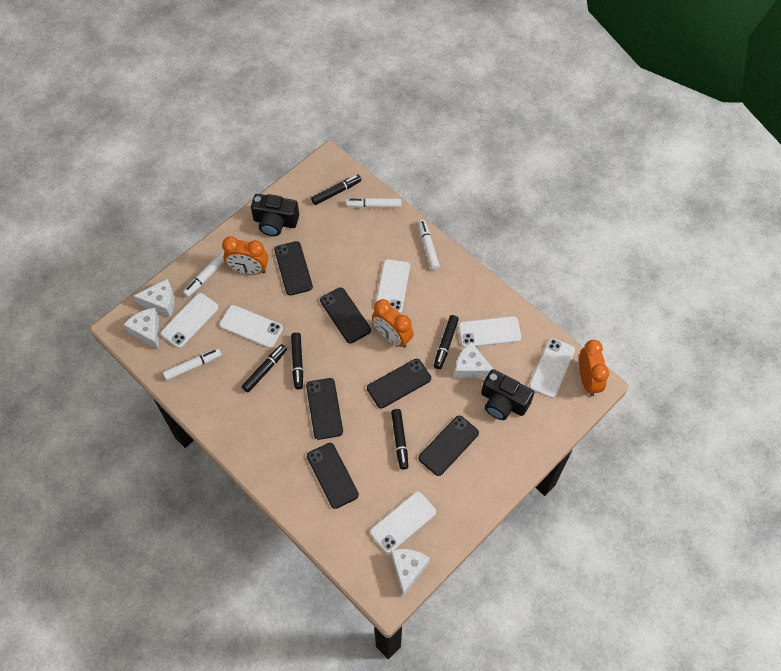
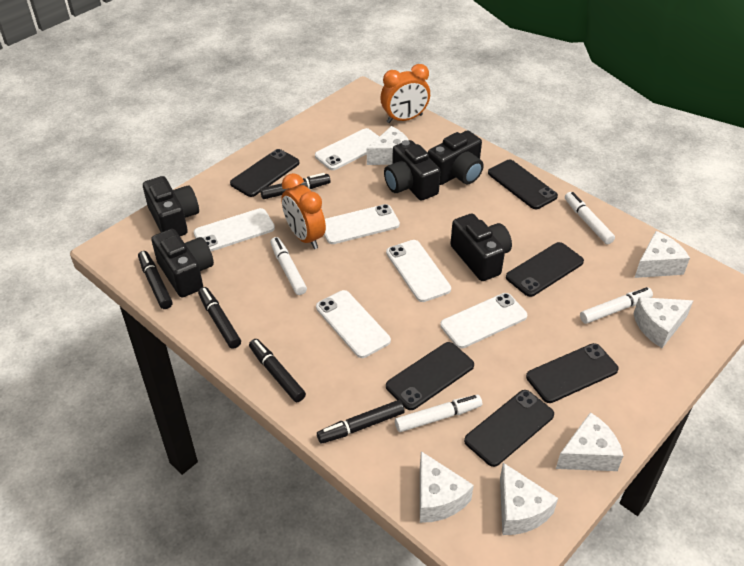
black camera: 2 -> 5
orange clock: 3 -> 2
white cheese: 4 -> 6

